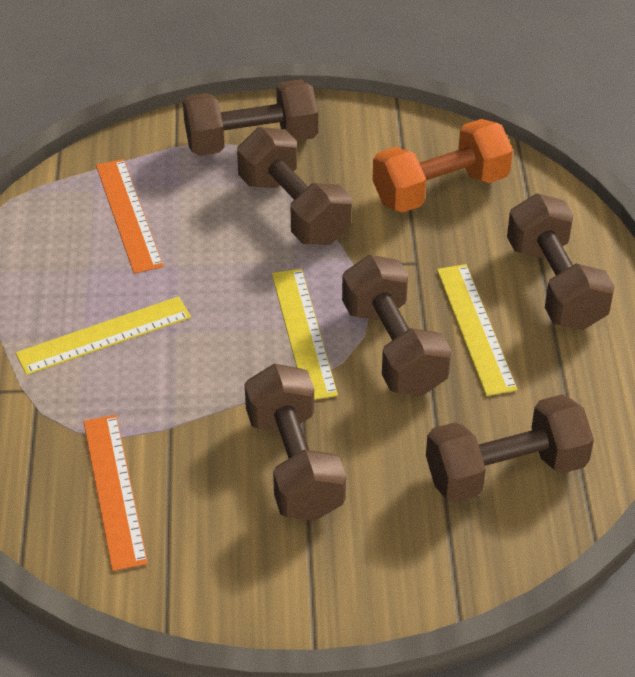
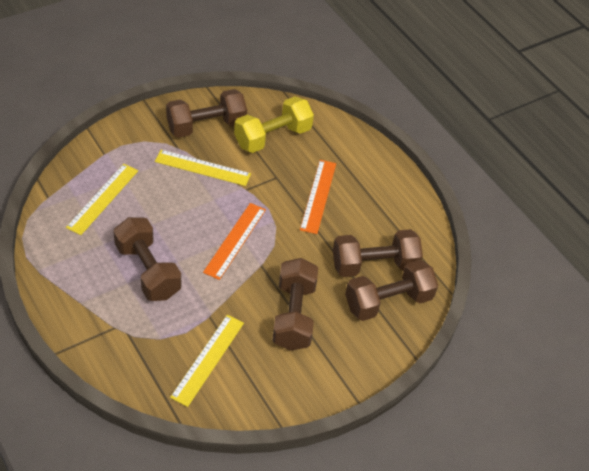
brown dumbbell: 6 -> 5
orange dumbbell: 1 -> 0
yellow dumbbell: 0 -> 1

